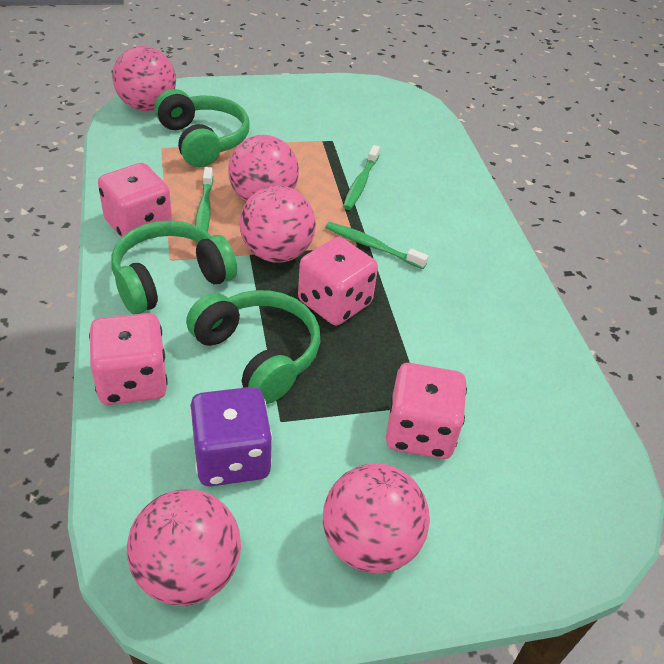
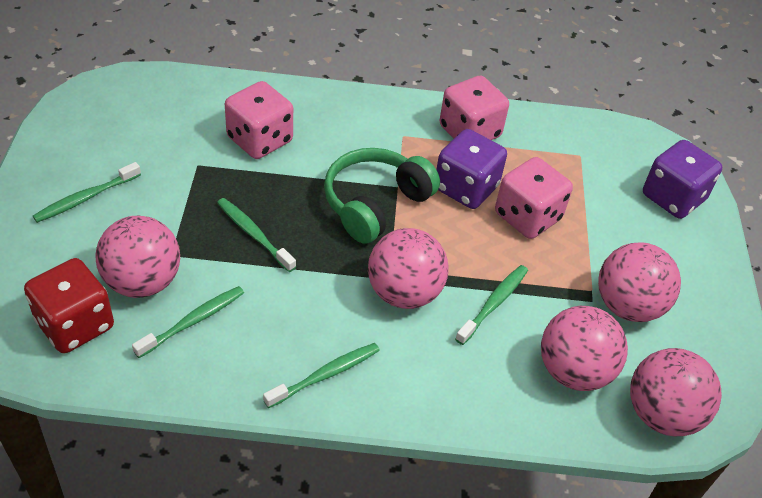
green headphones: 3 -> 1
green toothbrush: 3 -> 5
pink dice: 4 -> 3
purple dice: 1 -> 2
red dice: 0 -> 1

